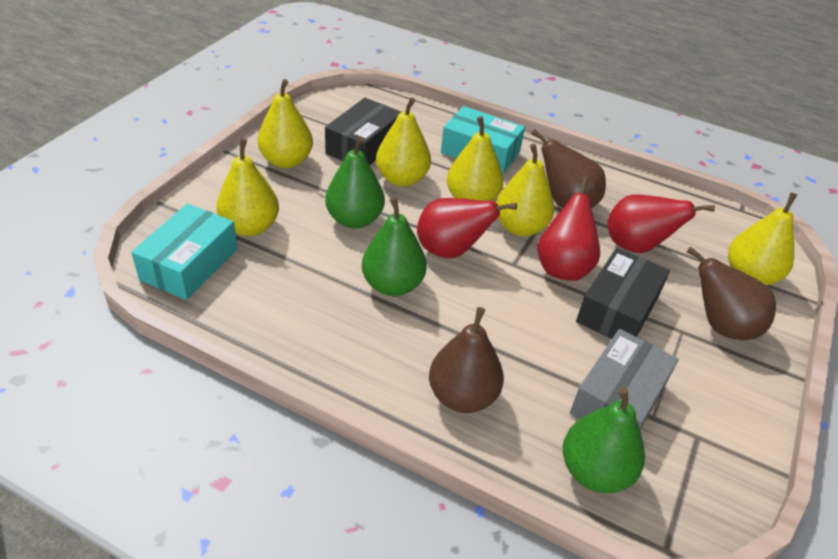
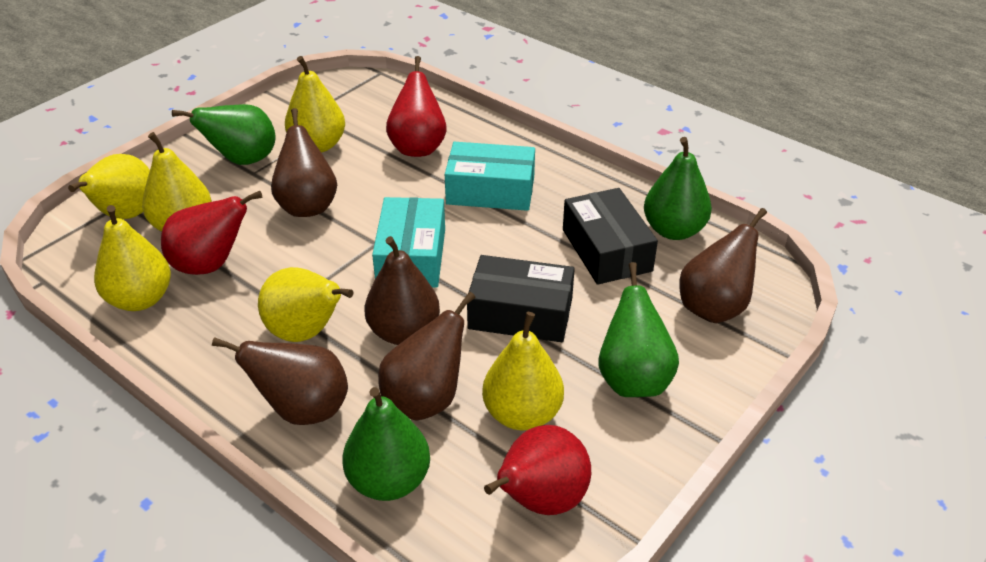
brown pear: 3 -> 5
green pear: 3 -> 4
grey box: 1 -> 0

